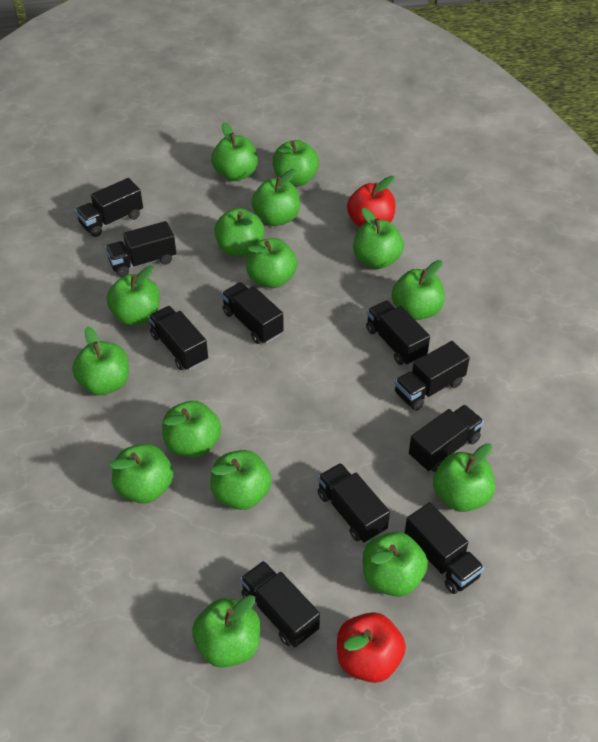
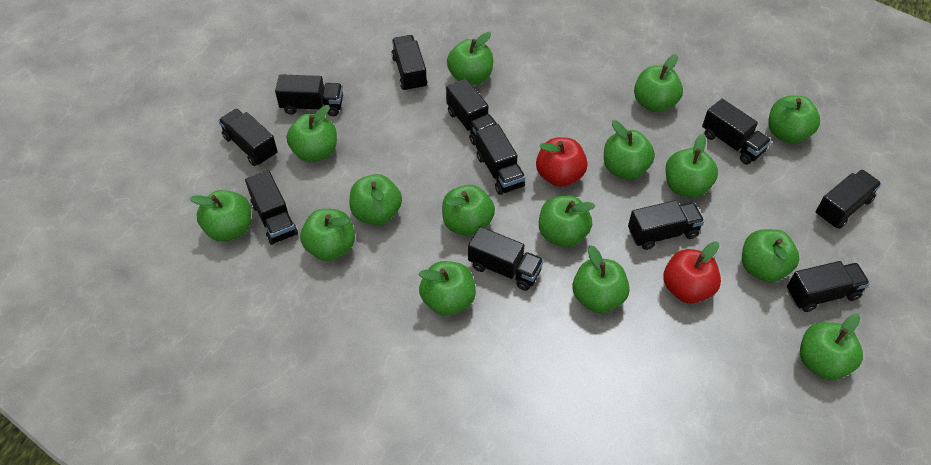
black truck: 10 -> 11

